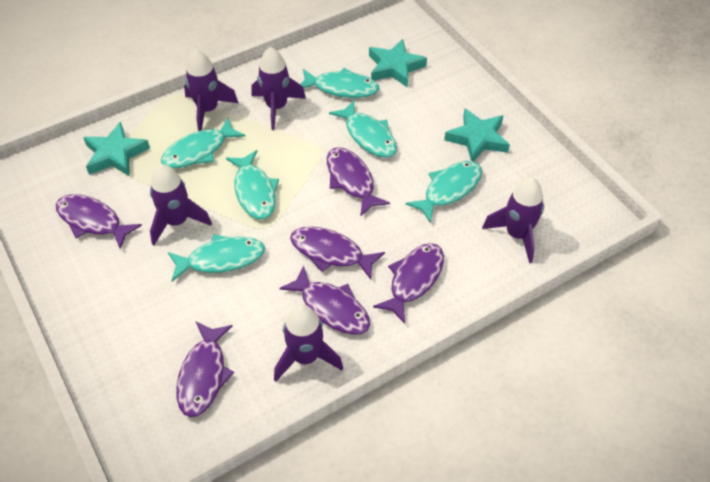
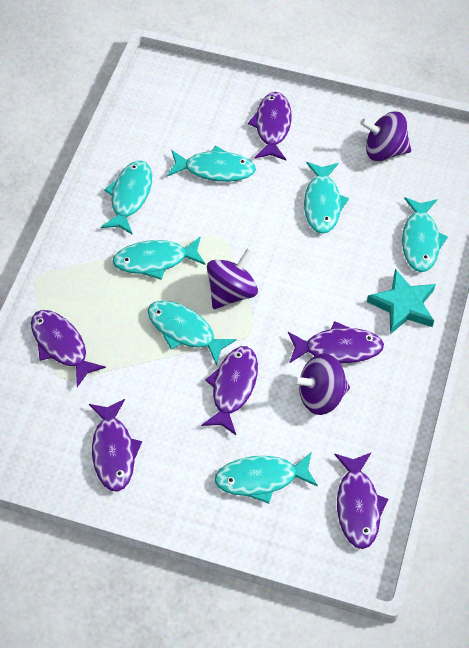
purple rocket: 5 -> 0
purple spinning top: 0 -> 3
turquoise fish: 6 -> 7
turquoise star: 3 -> 1

